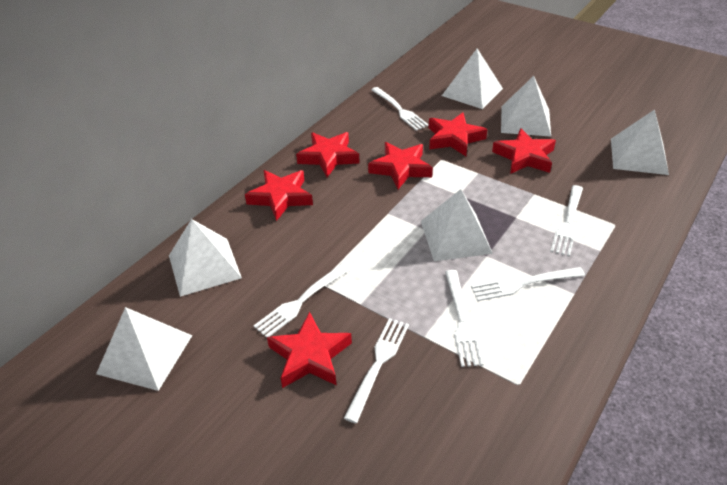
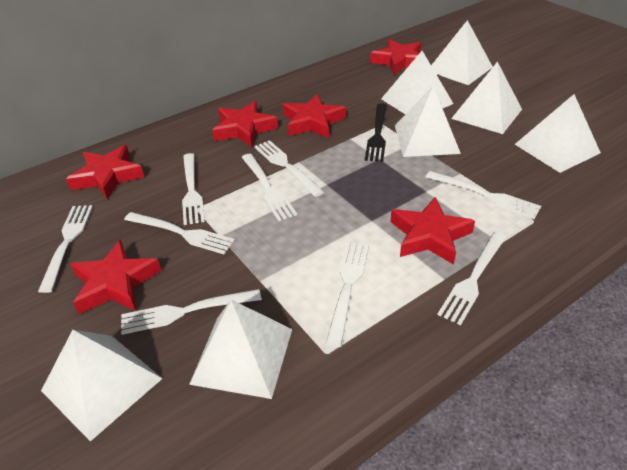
black fork: 0 -> 1
white fork: 6 -> 9
white pyramid: 6 -> 7

